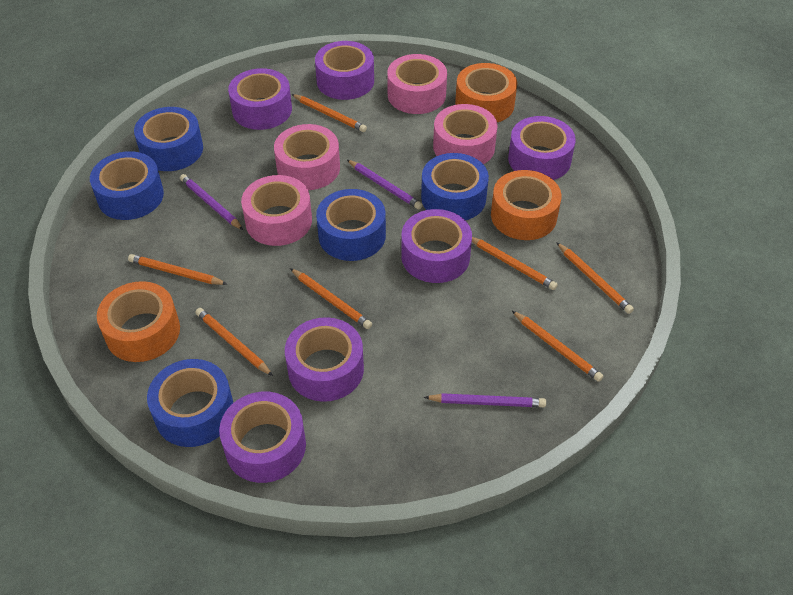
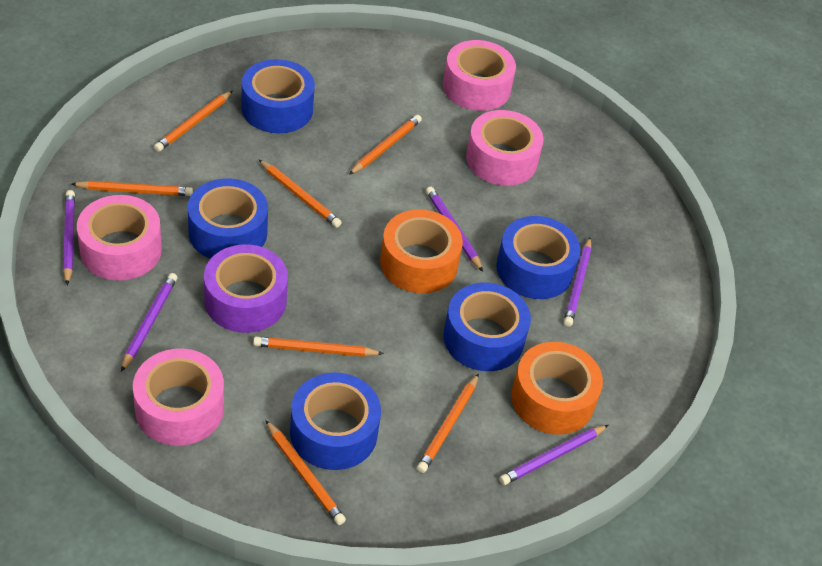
orange tape: 3 -> 2
purple pencil: 3 -> 5
purple tape: 6 -> 1

